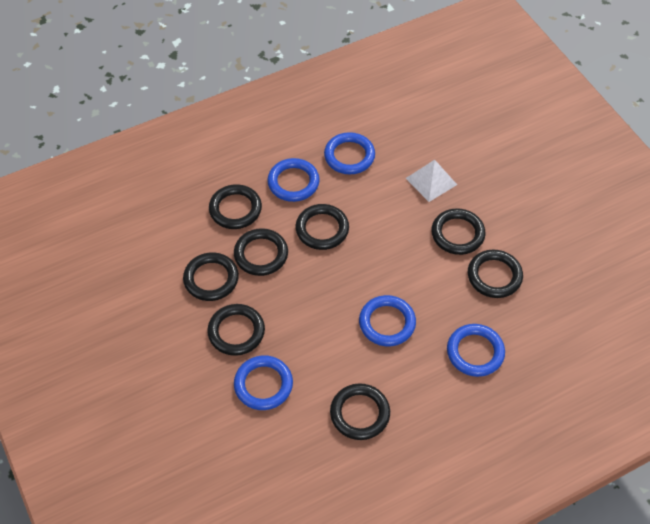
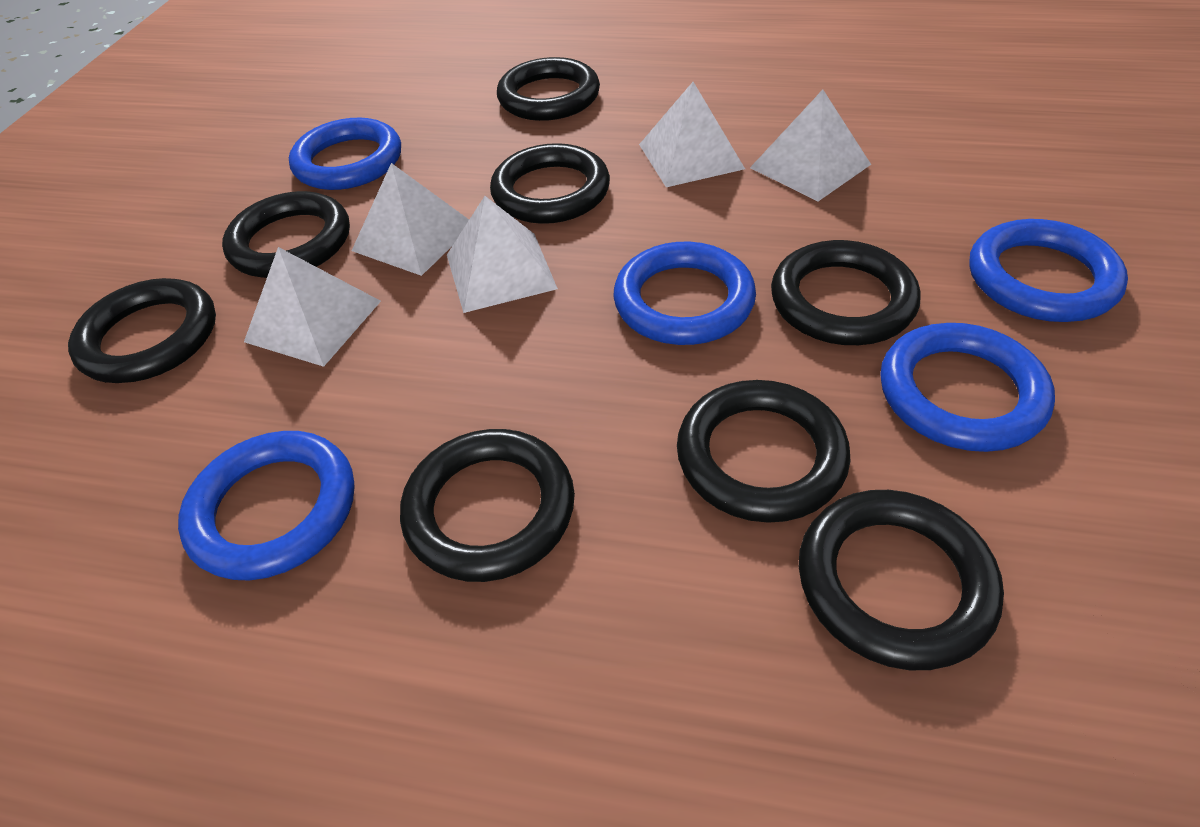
white pyramid: 1 -> 5

